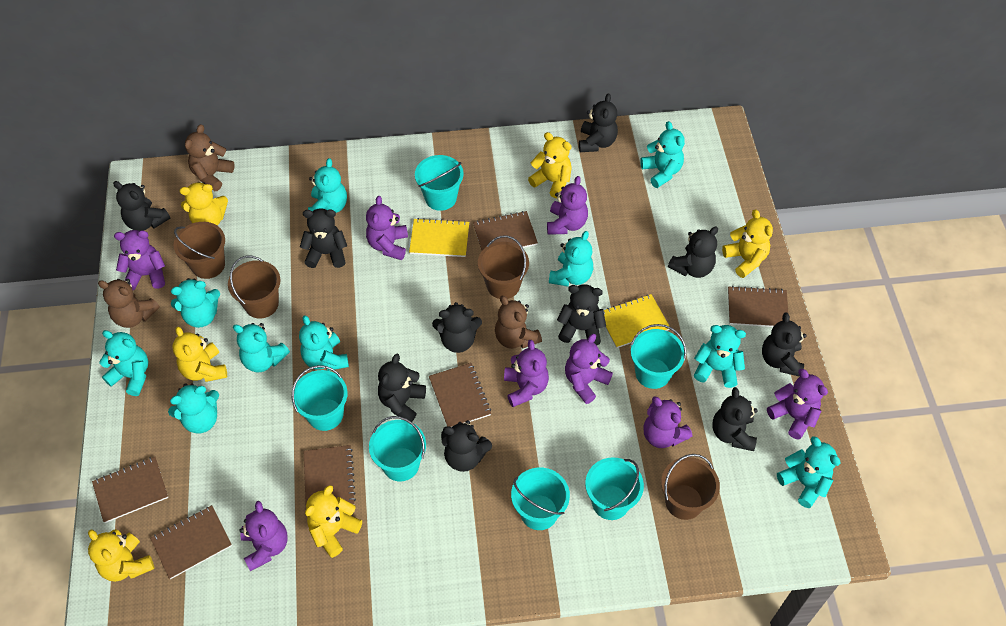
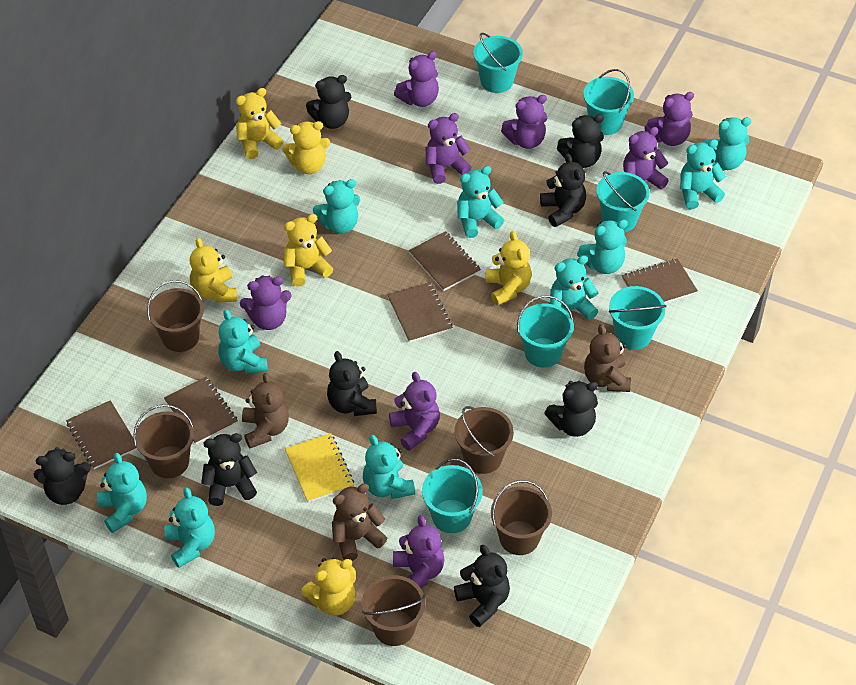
black teddy bear: 10 -> 8
brown bucket: 4 -> 5
brown notebook: 6 -> 5
yellow notebook: 2 -> 1

